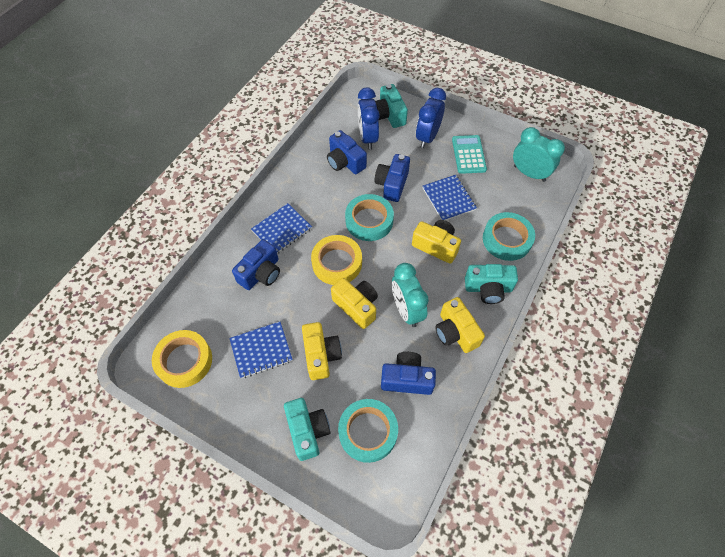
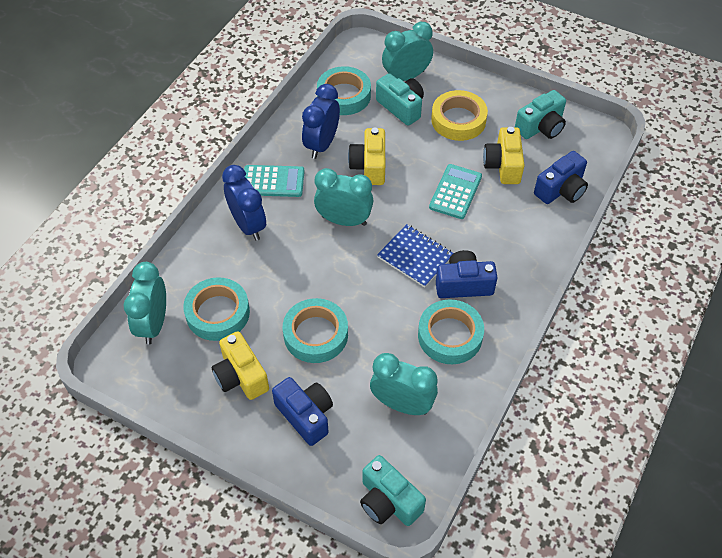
blue camera: 4 -> 3
blue notebook: 3 -> 1
turquoise calculator: 1 -> 2
turquoise clock: 2 -> 4
turquoise tape: 3 -> 4
yellow camera: 4 -> 3
yellow tape: 2 -> 1

